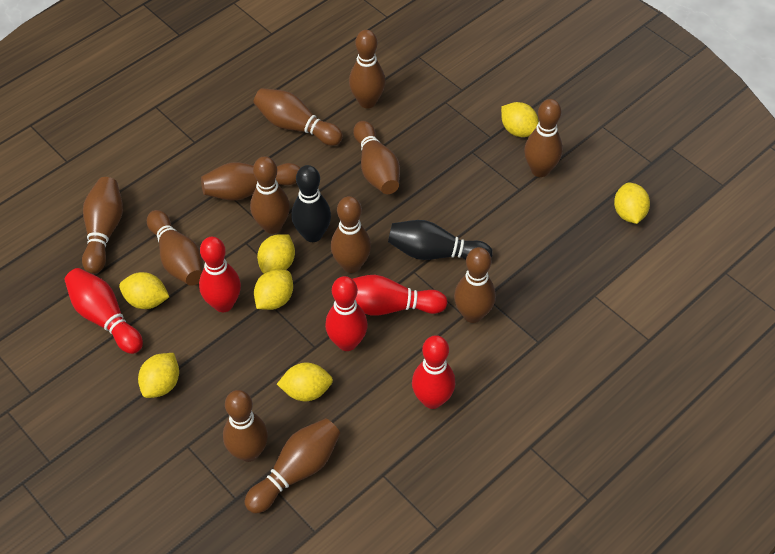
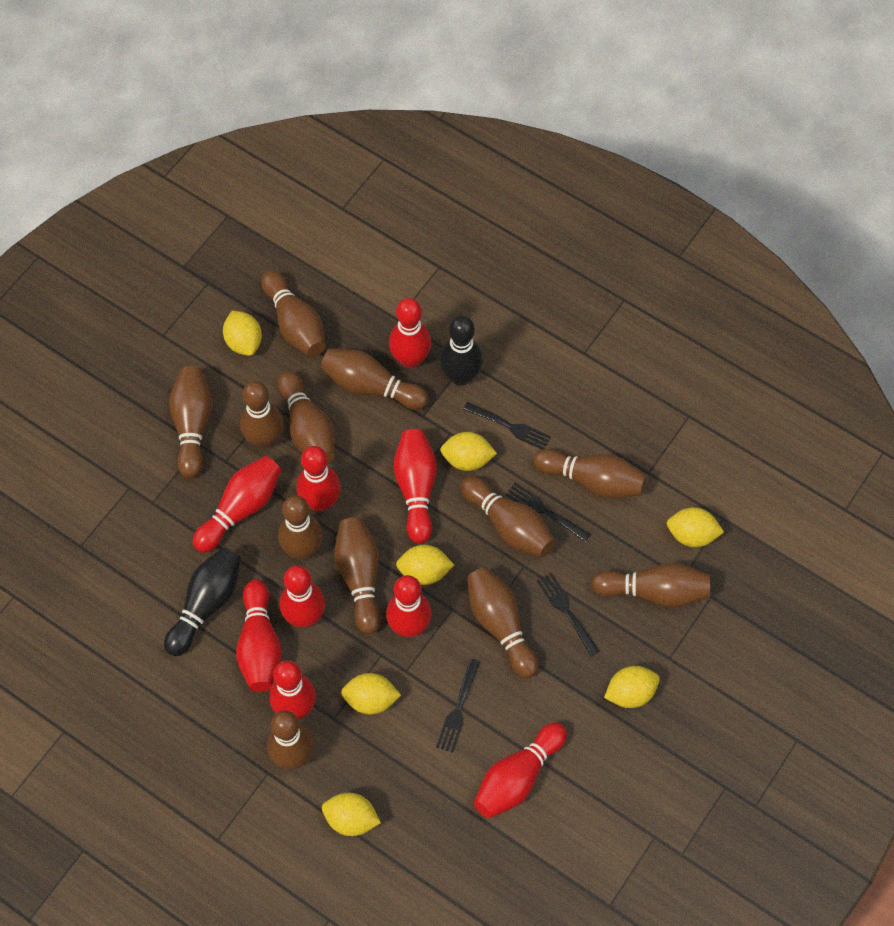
black fork: 0 -> 4
red bowling pin: 5 -> 9

